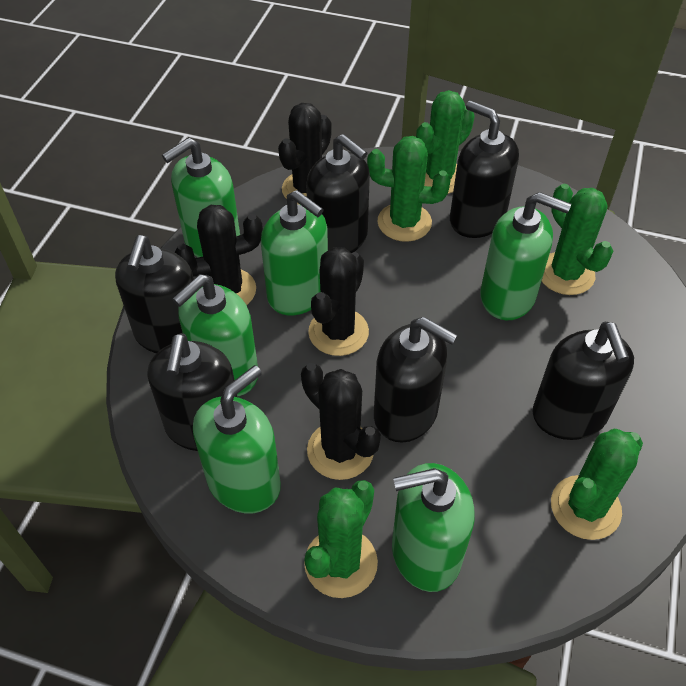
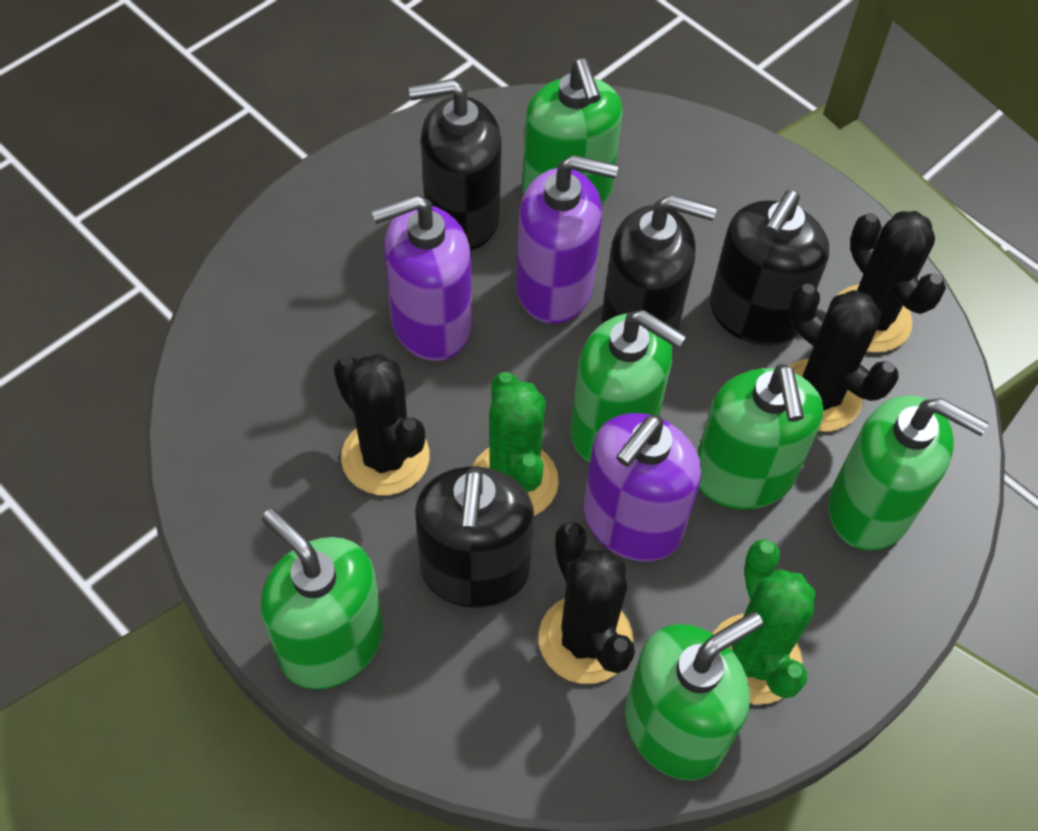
black soap dispenser: 6 -> 4
green cactus: 5 -> 2
purple soap dispenser: 0 -> 3

